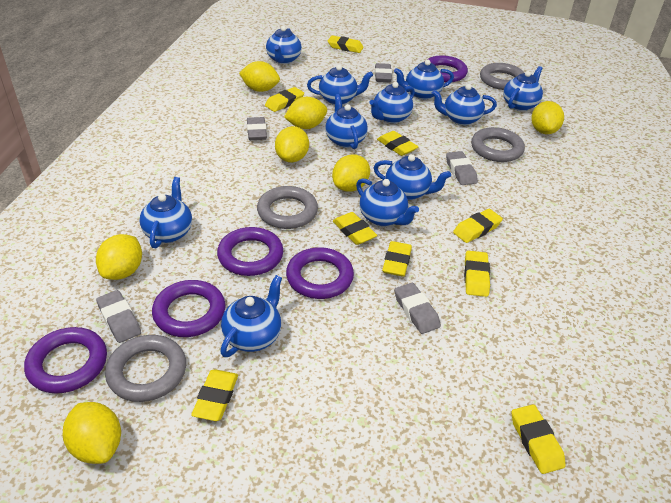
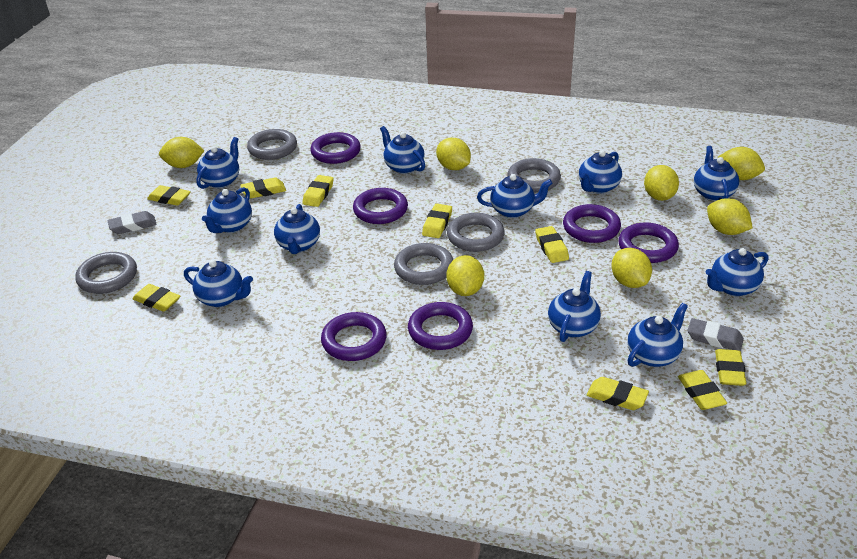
grey eraser: 5 -> 2
grey ring: 4 -> 5
purple ring: 5 -> 6

